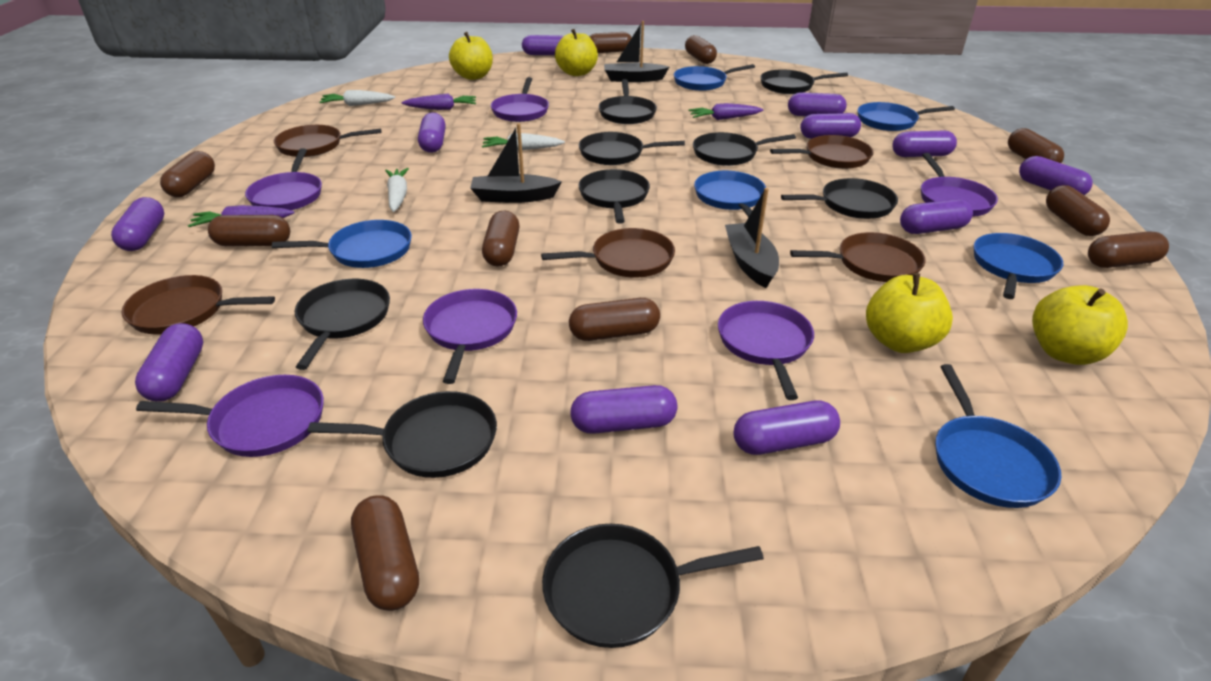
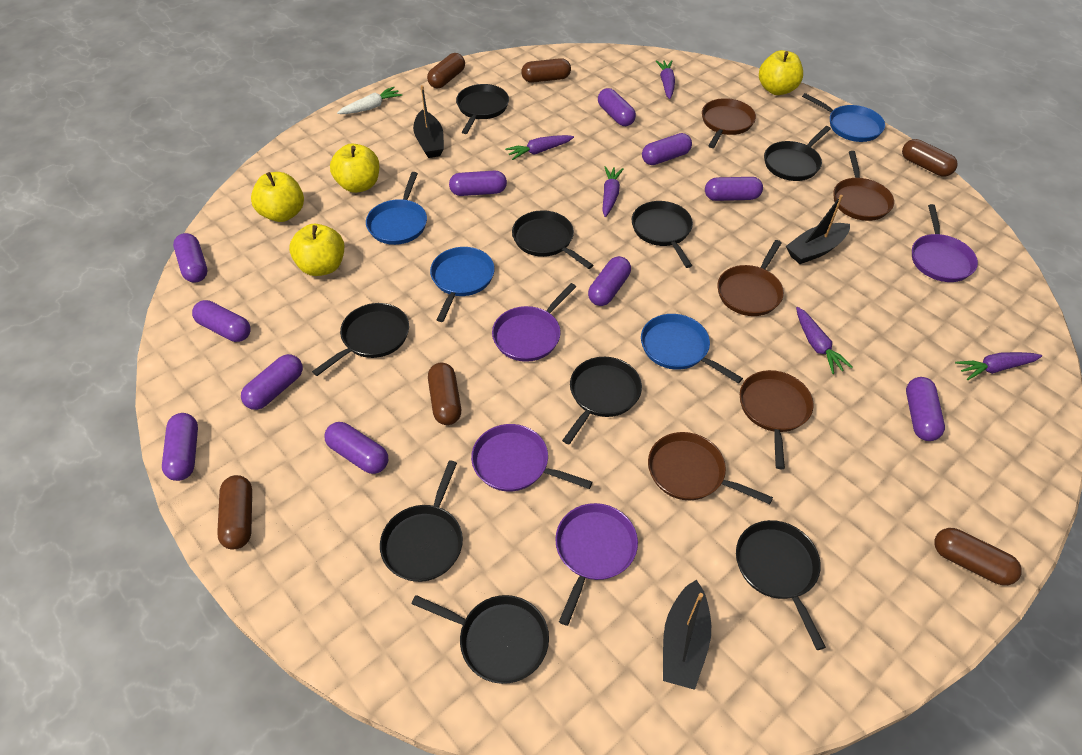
blue pan: 6 -> 4
brown capsule: 10 -> 6
purple carrot: 3 -> 5
purple pan: 6 -> 4
white carrot: 3 -> 1

